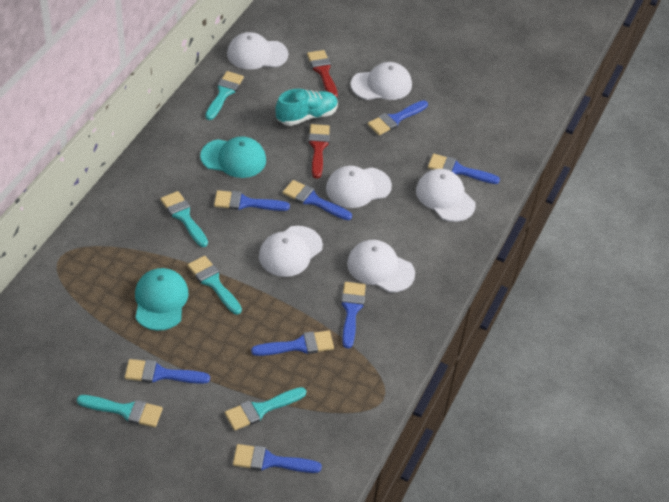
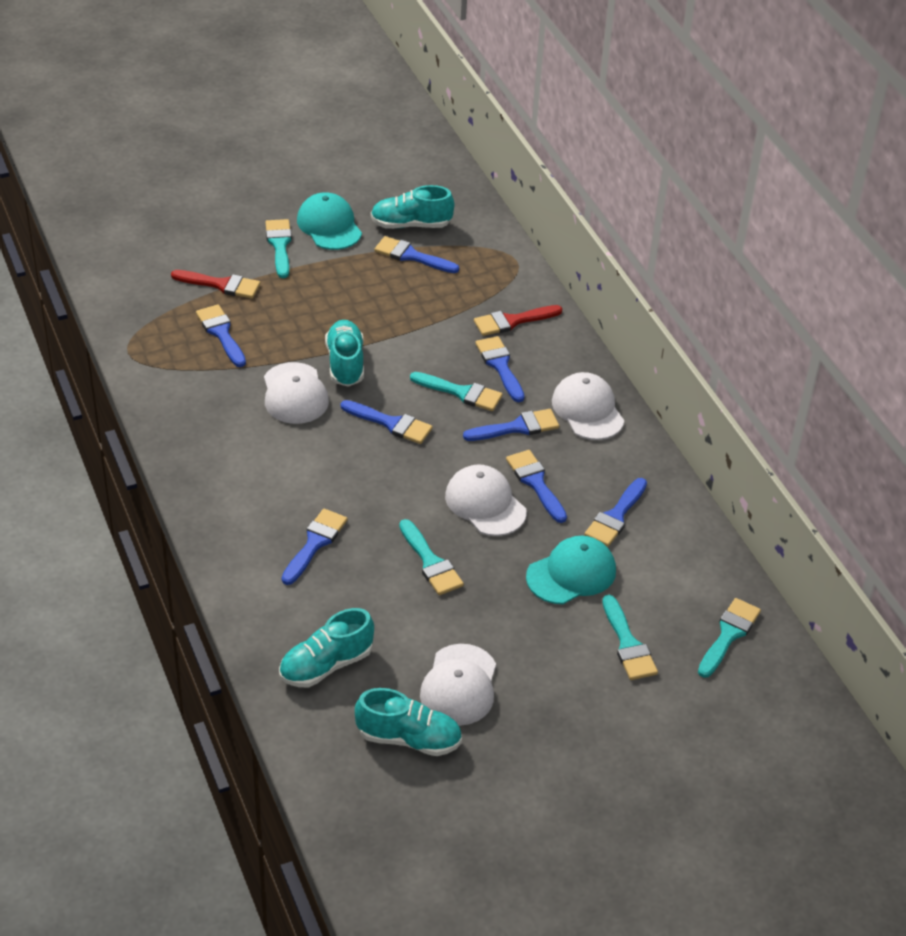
turquoise shoe: 1 -> 4
white cap: 6 -> 4

